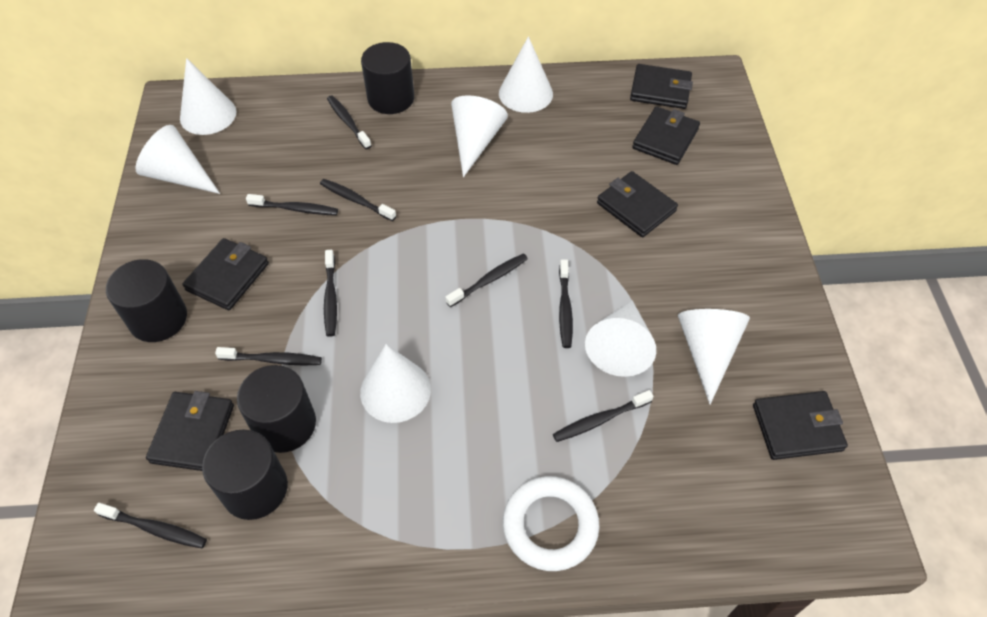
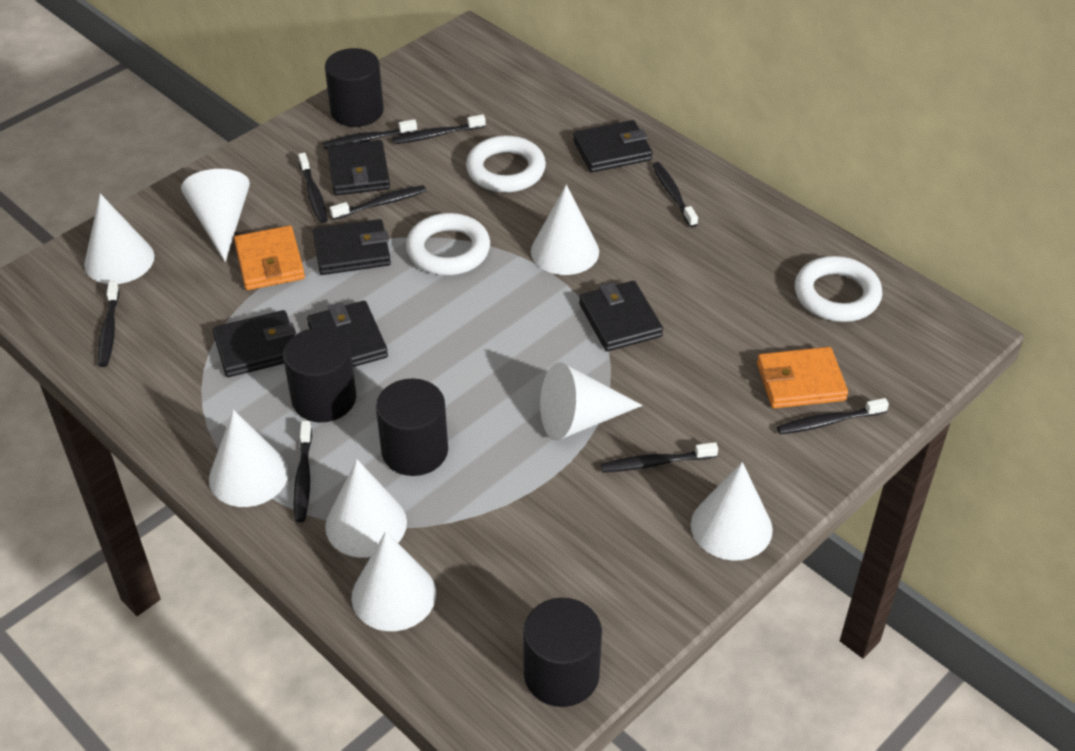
orange wallet: 0 -> 2
white cone: 7 -> 8
white ring: 1 -> 3

